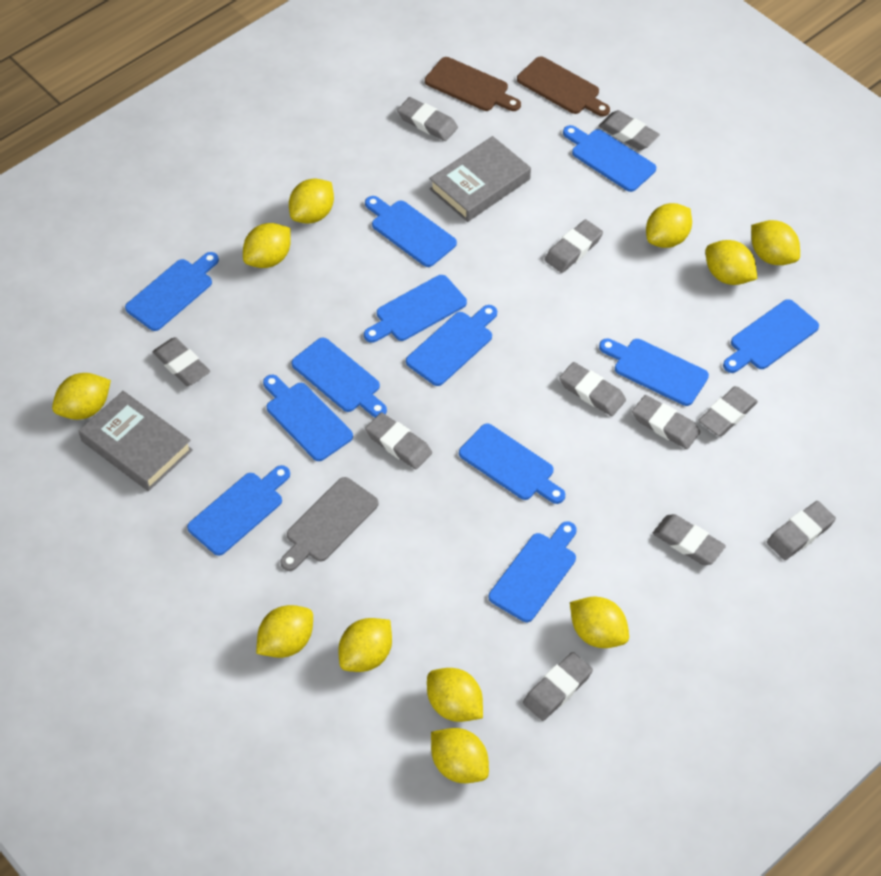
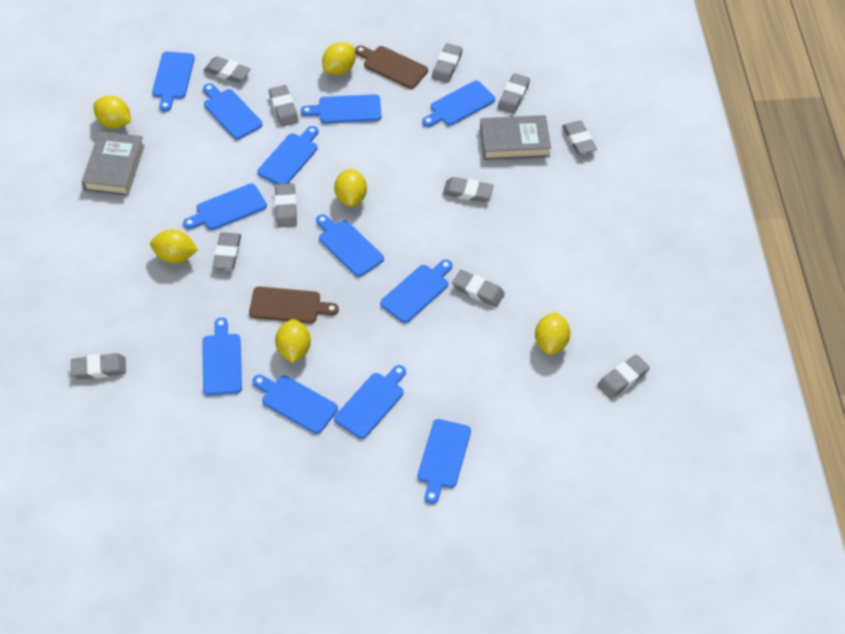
grey cutting board: 1 -> 0
yellow lemon: 11 -> 6

